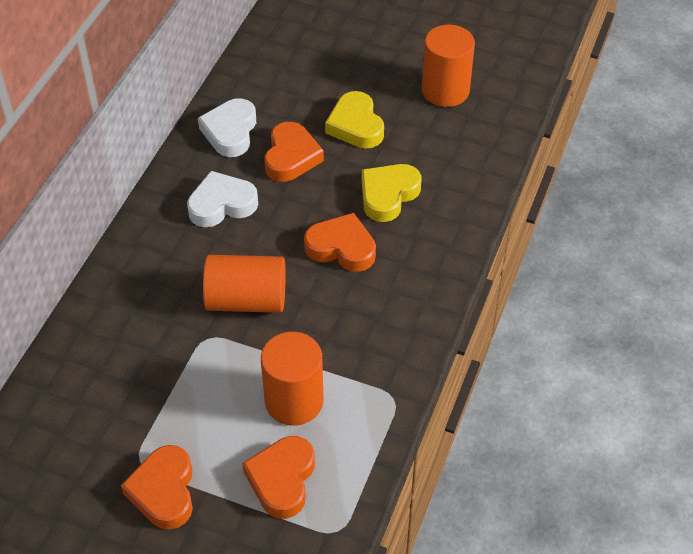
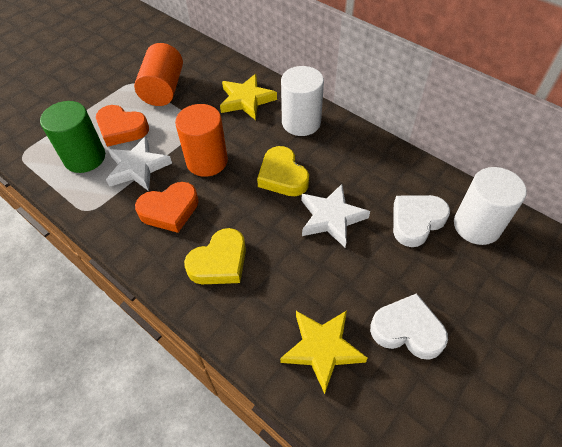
green cylinder: 0 -> 1
orange cylinder: 3 -> 2
orange heart: 4 -> 2
white cylinder: 0 -> 2
white star: 0 -> 2
yellow star: 0 -> 2

